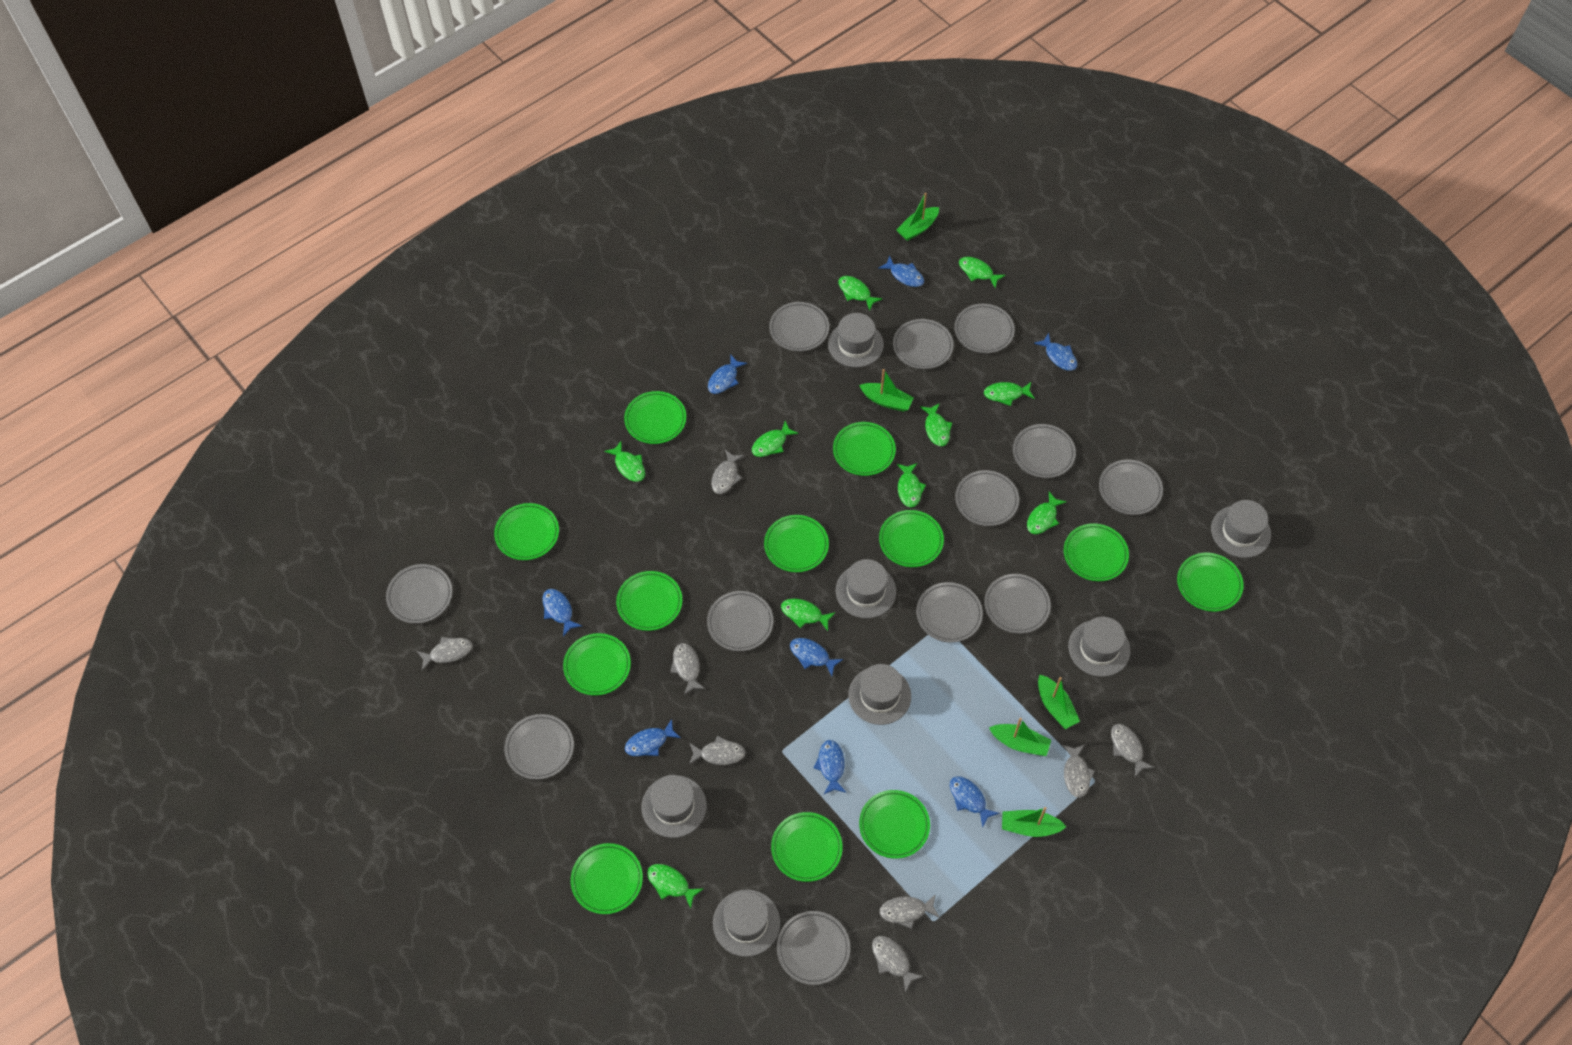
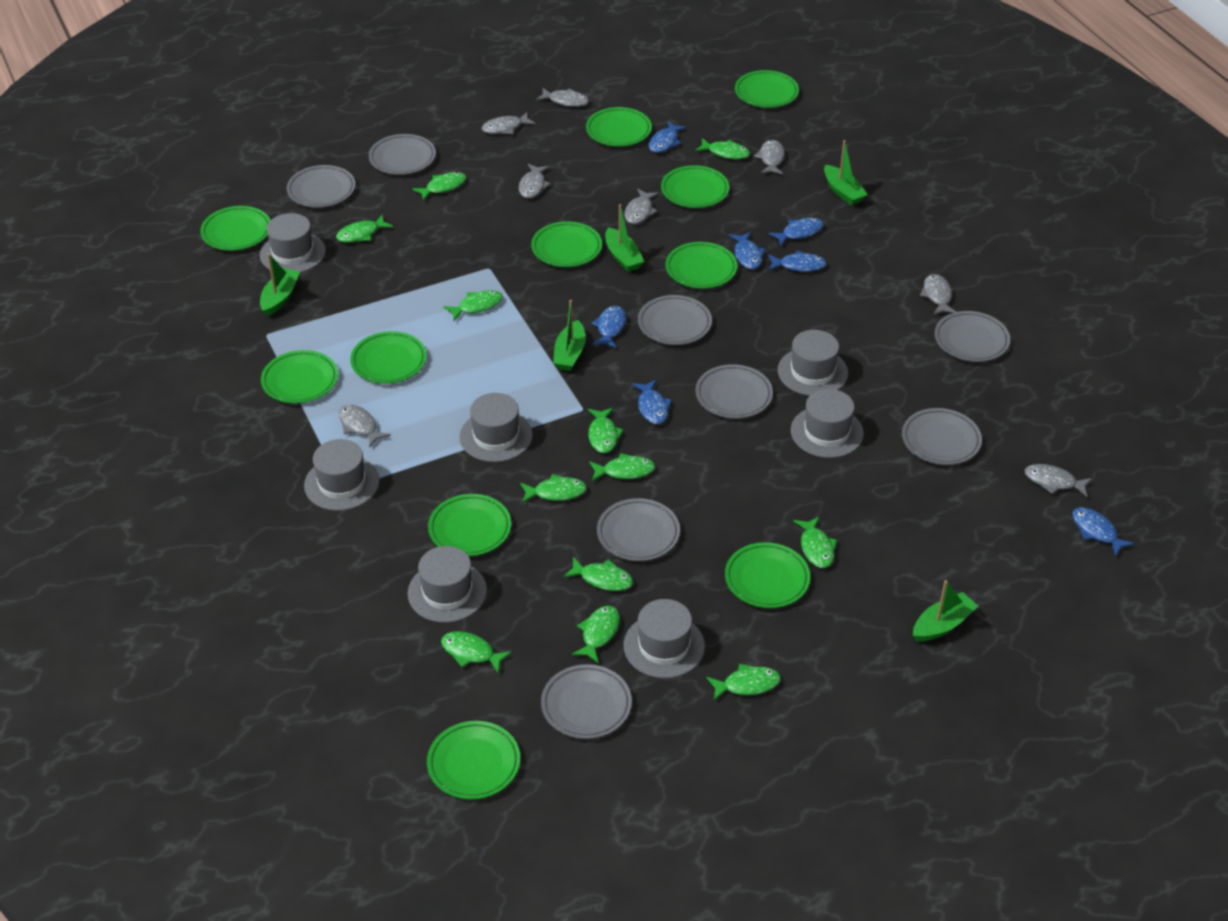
blue fish: 8 -> 7
green fish: 10 -> 12
green plate: 12 -> 11
grey plate: 12 -> 8

